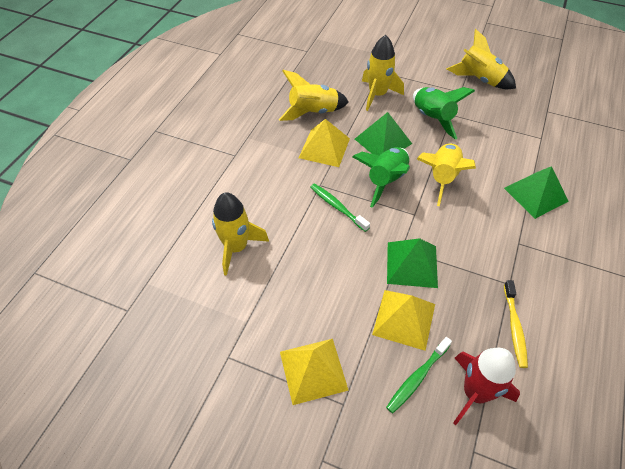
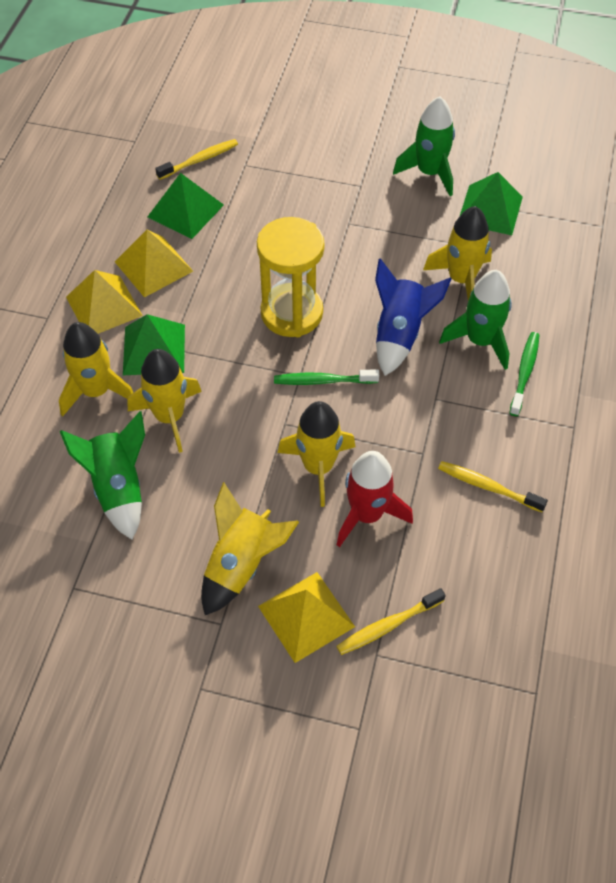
blue rocket: 0 -> 1
green rocket: 2 -> 3
yellow hourglass: 0 -> 1
yellow toothbrush: 1 -> 3

